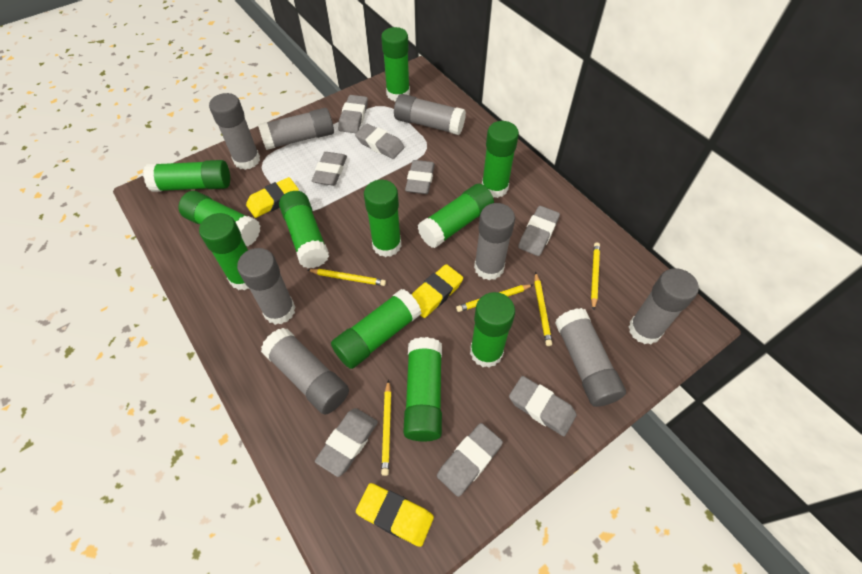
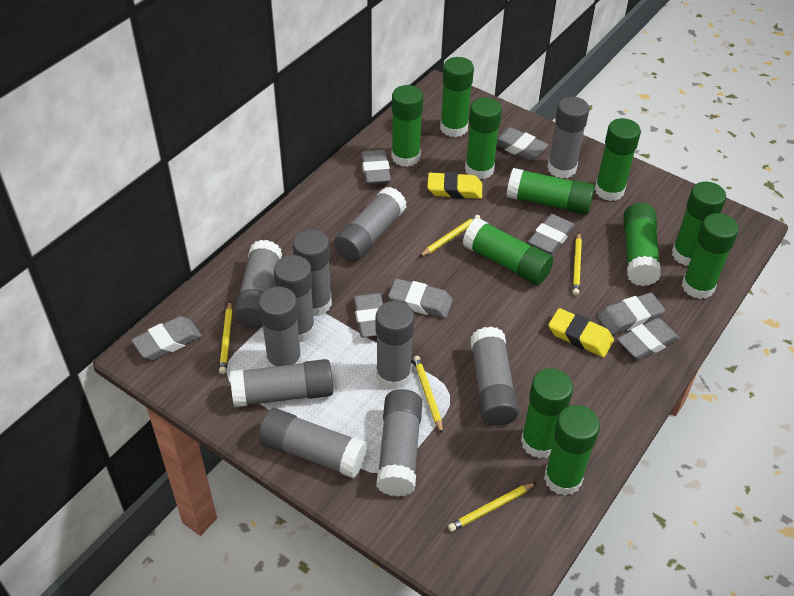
grey glue stick: 8 -> 11
yellow eraser: 3 -> 2

